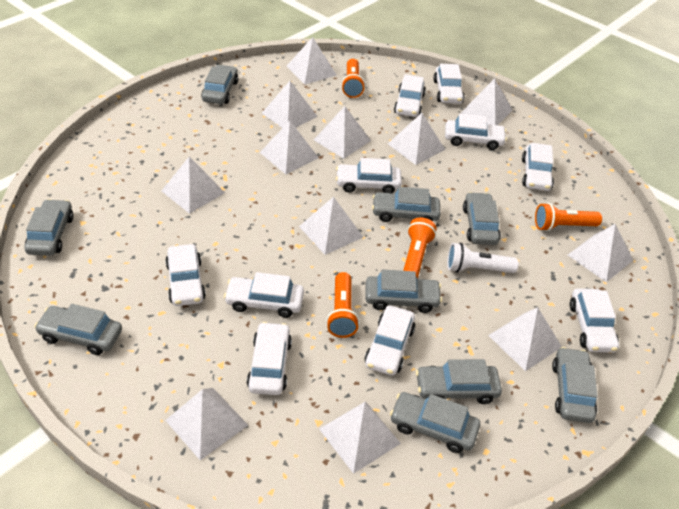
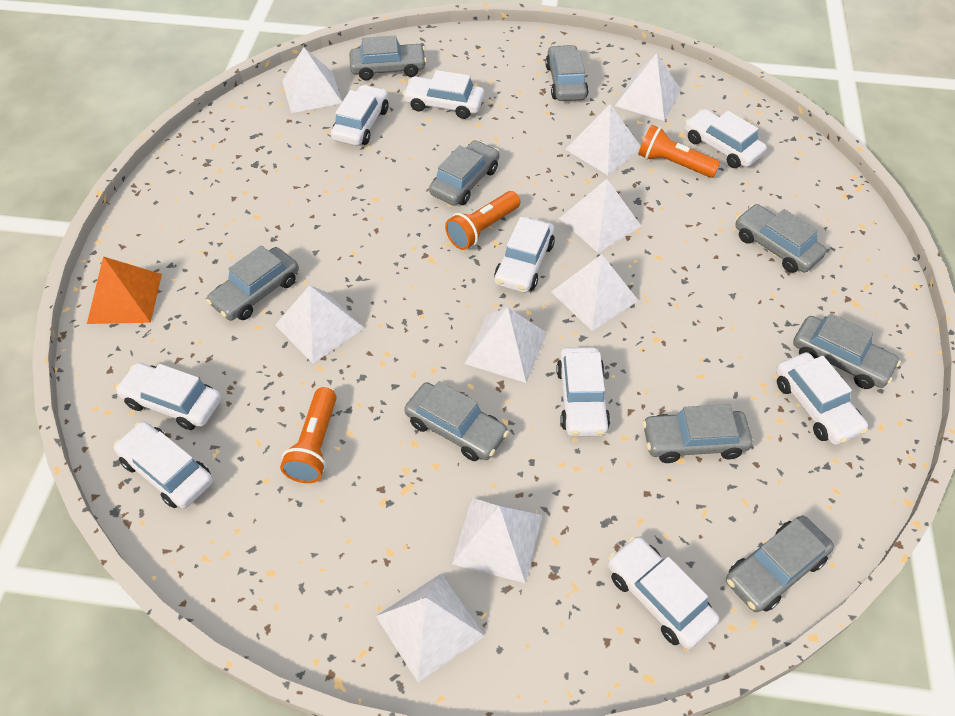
orange flashlight: 4 -> 3
orange pyramid: 0 -> 1
white car: 10 -> 9
white flashlight: 1 -> 0
white pyramid: 12 -> 9

